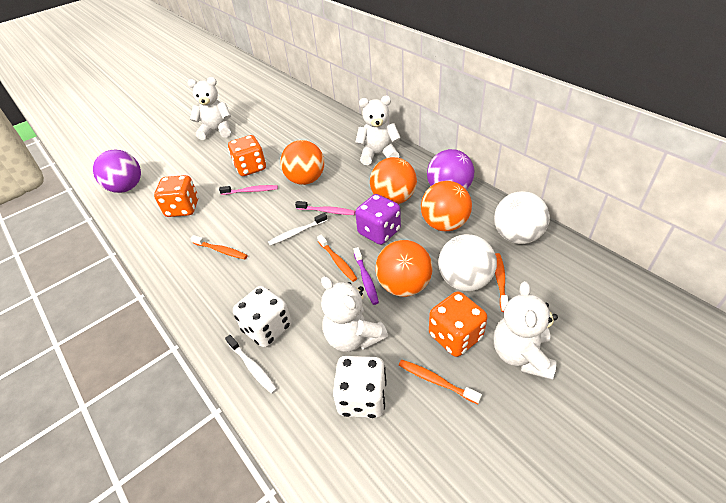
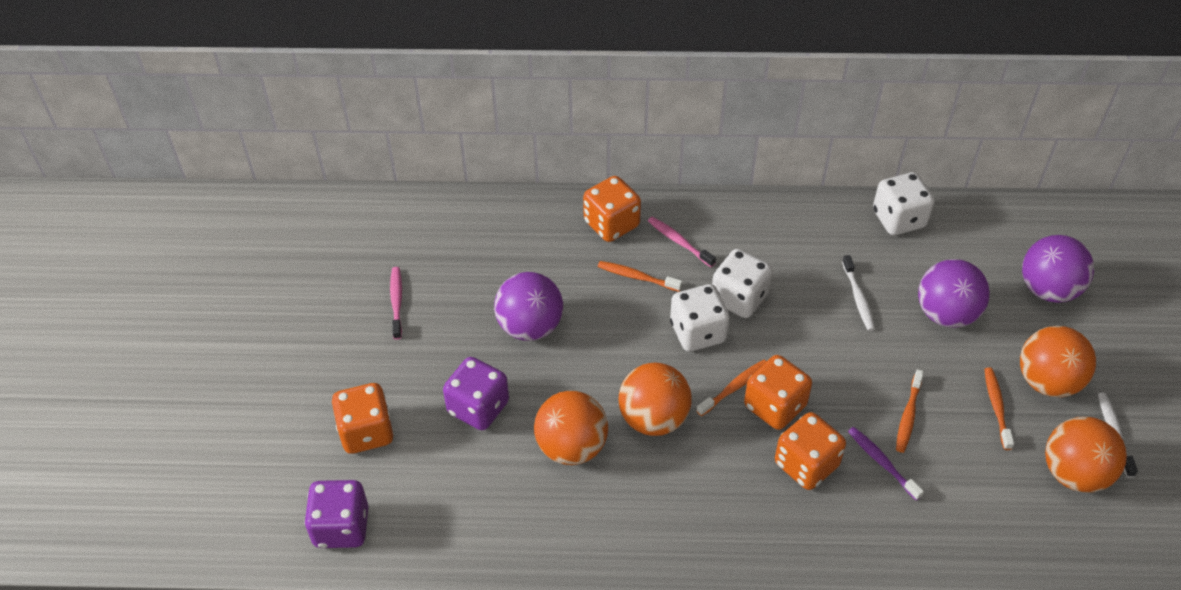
orange dice: 3 -> 4
purple ball: 2 -> 3
purple dice: 1 -> 2
white ball: 2 -> 0
white dice: 2 -> 3
white teddy bear: 4 -> 0

